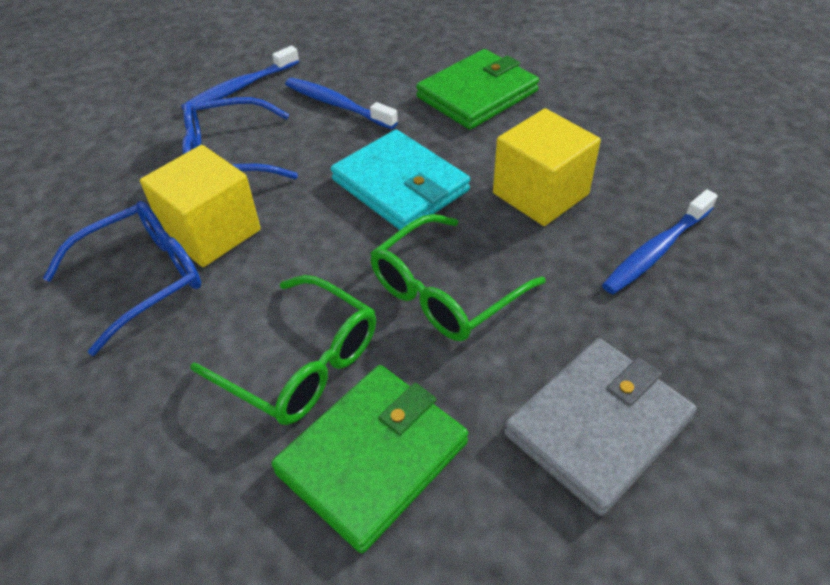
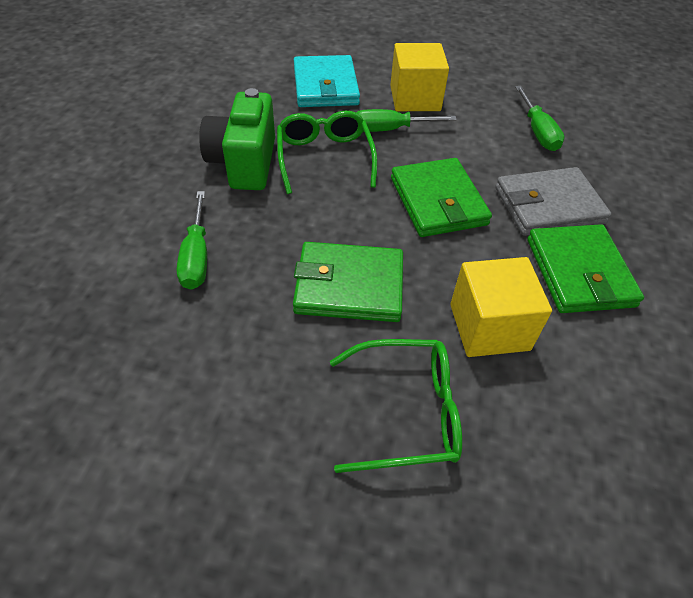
blue glasses: 2 -> 0
blue toothbrush: 3 -> 0
green camera: 0 -> 1
green screwdriver: 0 -> 3
green wallet: 2 -> 3

